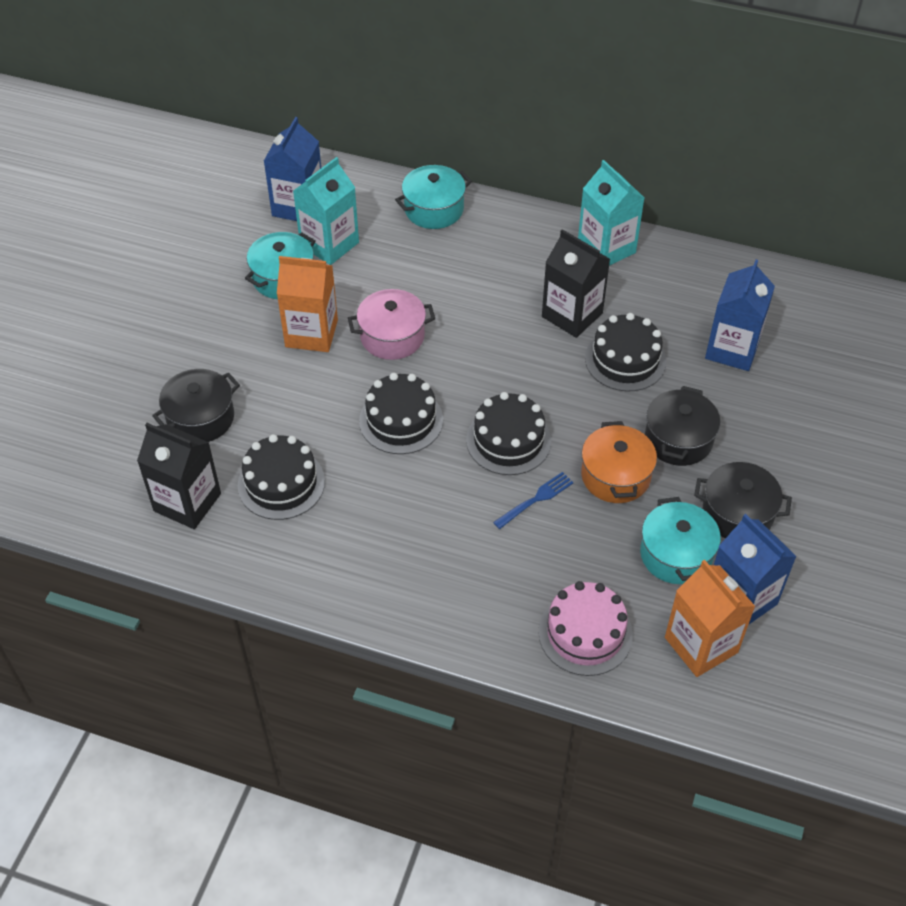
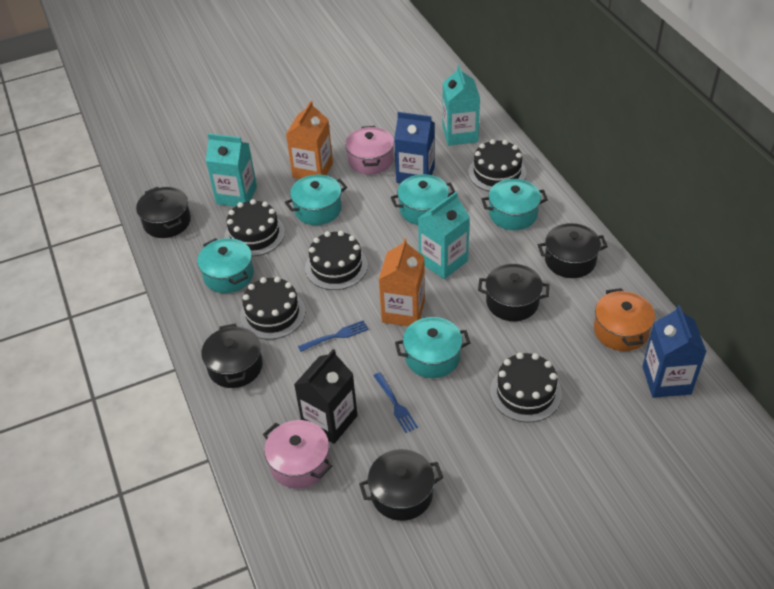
black cake: 4 -> 5
black carton: 2 -> 1
black pot: 3 -> 5
blue carton: 3 -> 2
blue fork: 1 -> 2
pink cake: 1 -> 0
pink pot: 1 -> 2
turquoise carton: 2 -> 3
turquoise pot: 3 -> 5

